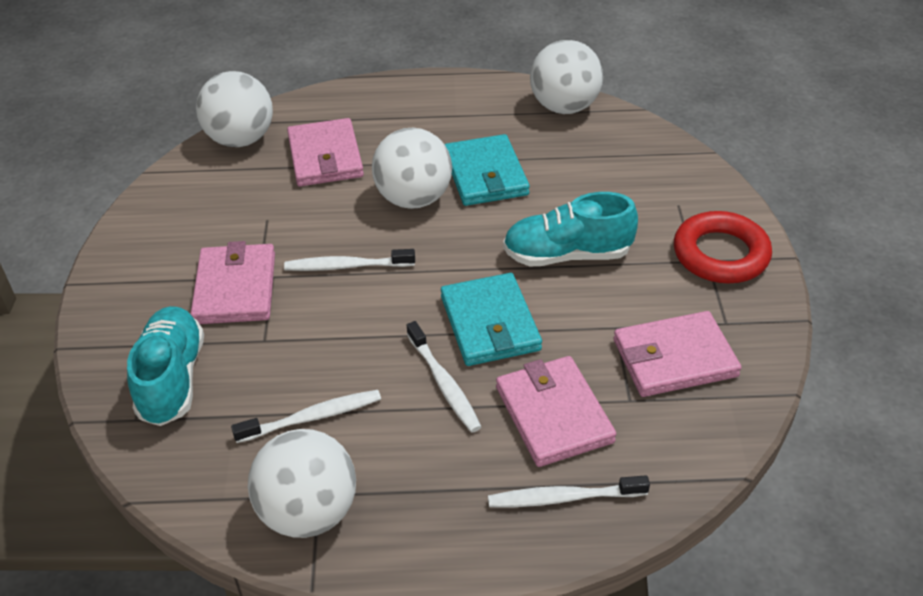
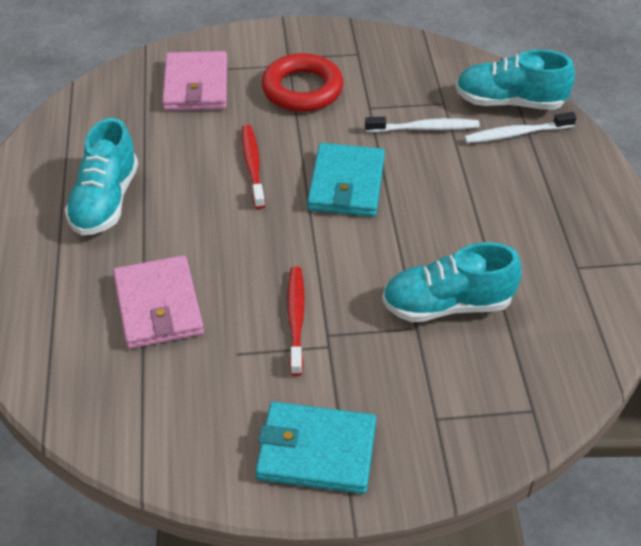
pink wallet: 4 -> 2
red toothbrush: 0 -> 2
turquoise shoe: 2 -> 3
white ball: 4 -> 0
white toothbrush: 4 -> 2

